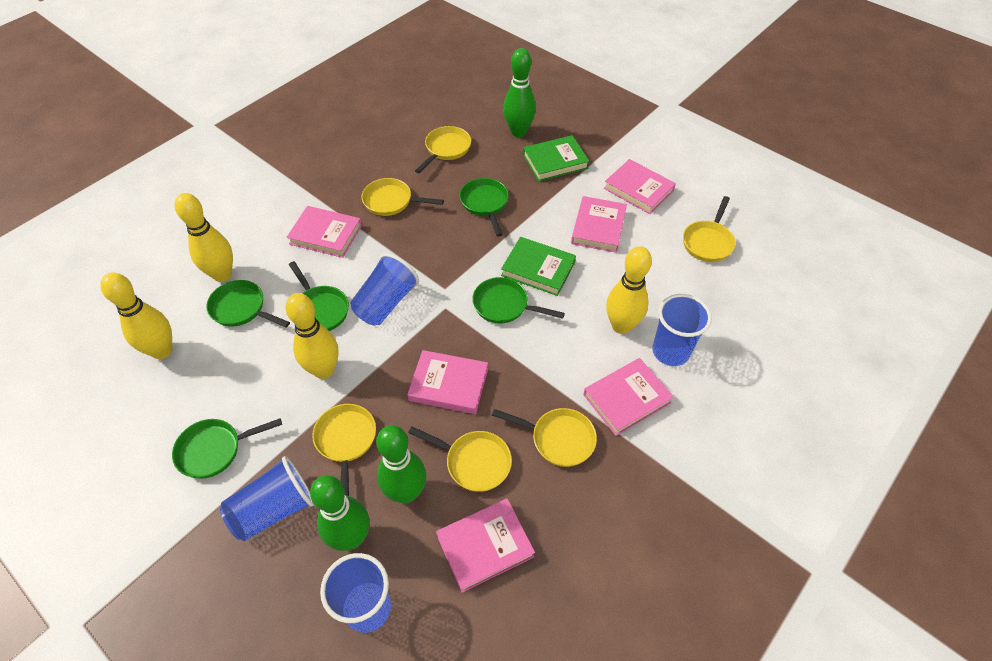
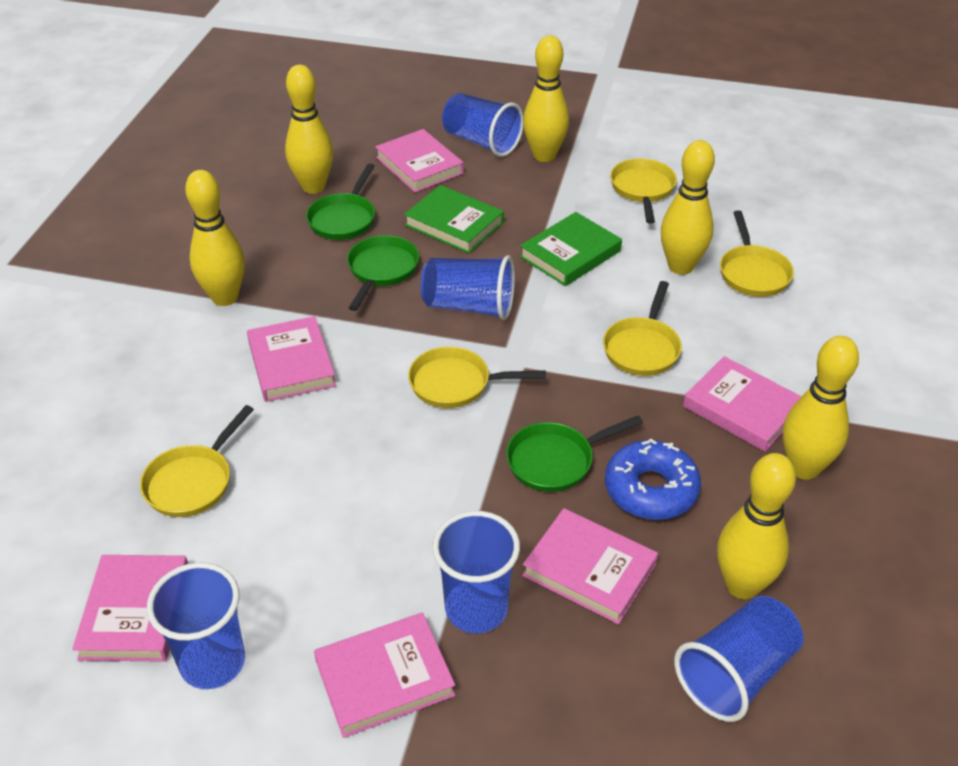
blue cup: 4 -> 5
blue donut: 0 -> 1
green bowling pin: 3 -> 0
green pan: 5 -> 3
yellow bowling pin: 4 -> 6
yellow pan: 6 -> 5

